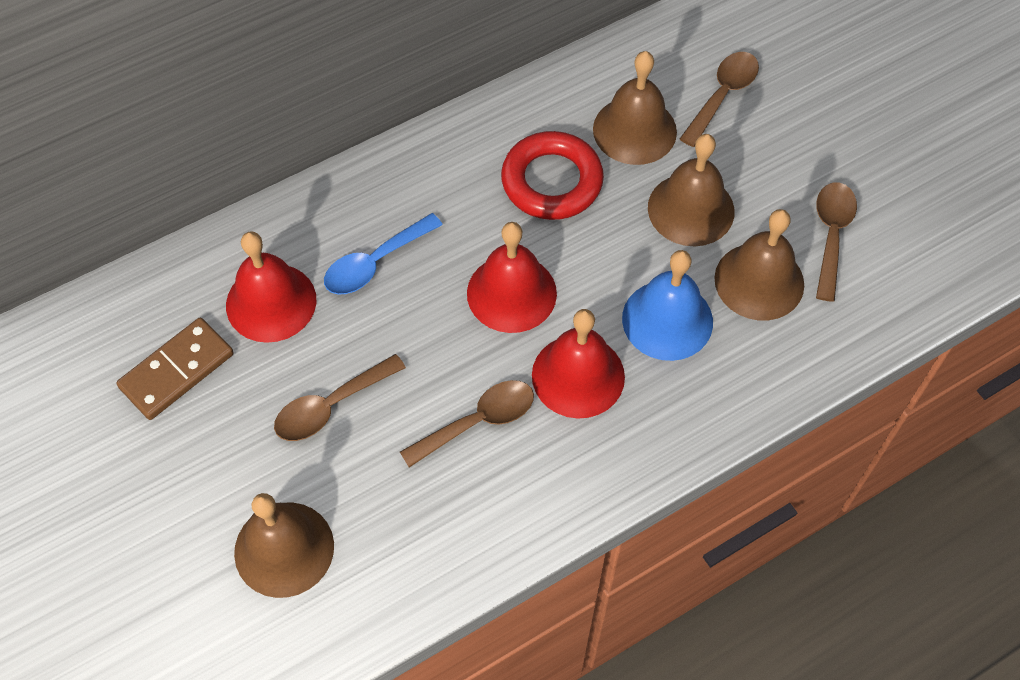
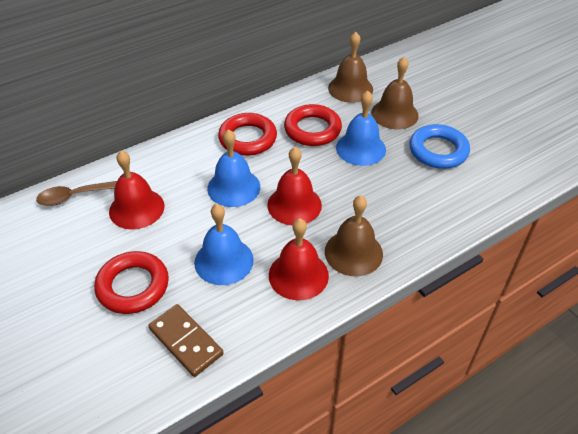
blue bell: 1 -> 3
blue ring: 0 -> 1
blue spoon: 1 -> 0
brown bell: 4 -> 3
brown spoon: 4 -> 1
red ring: 1 -> 3

